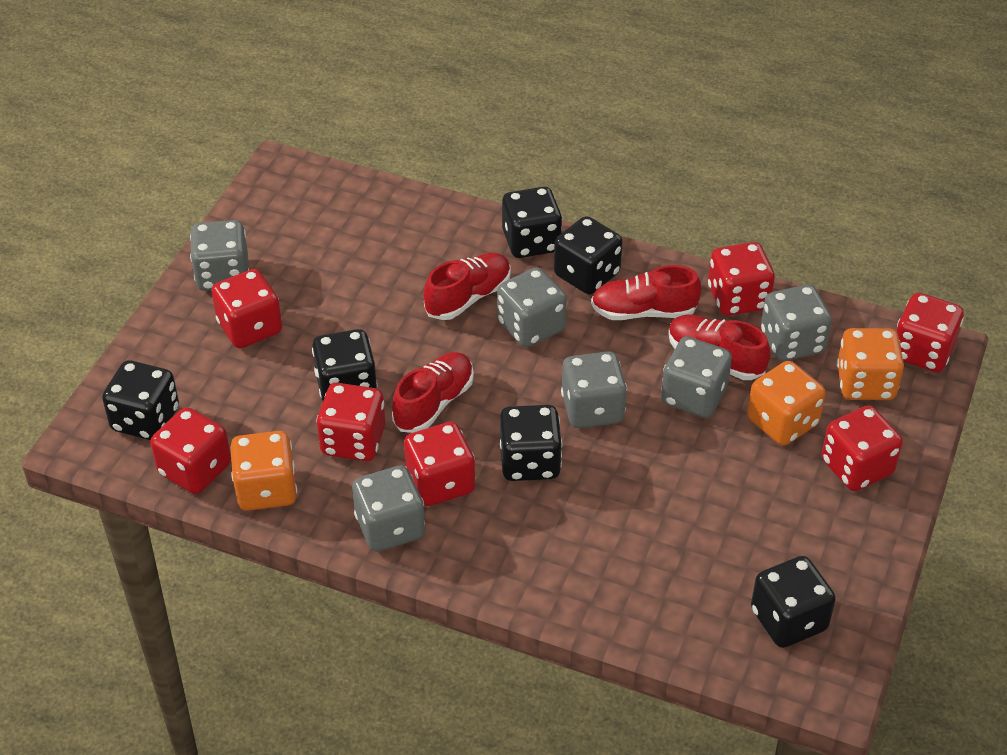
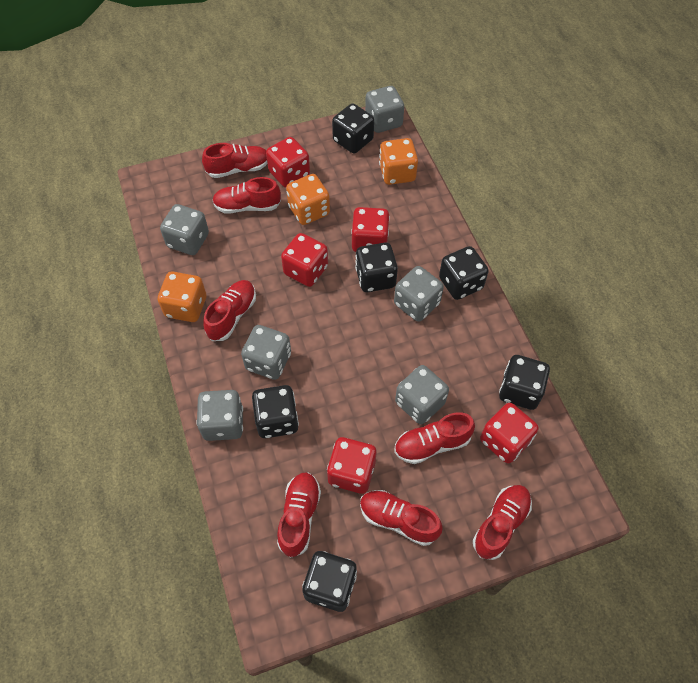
red dice: 7 -> 5
red shoe: 4 -> 7

